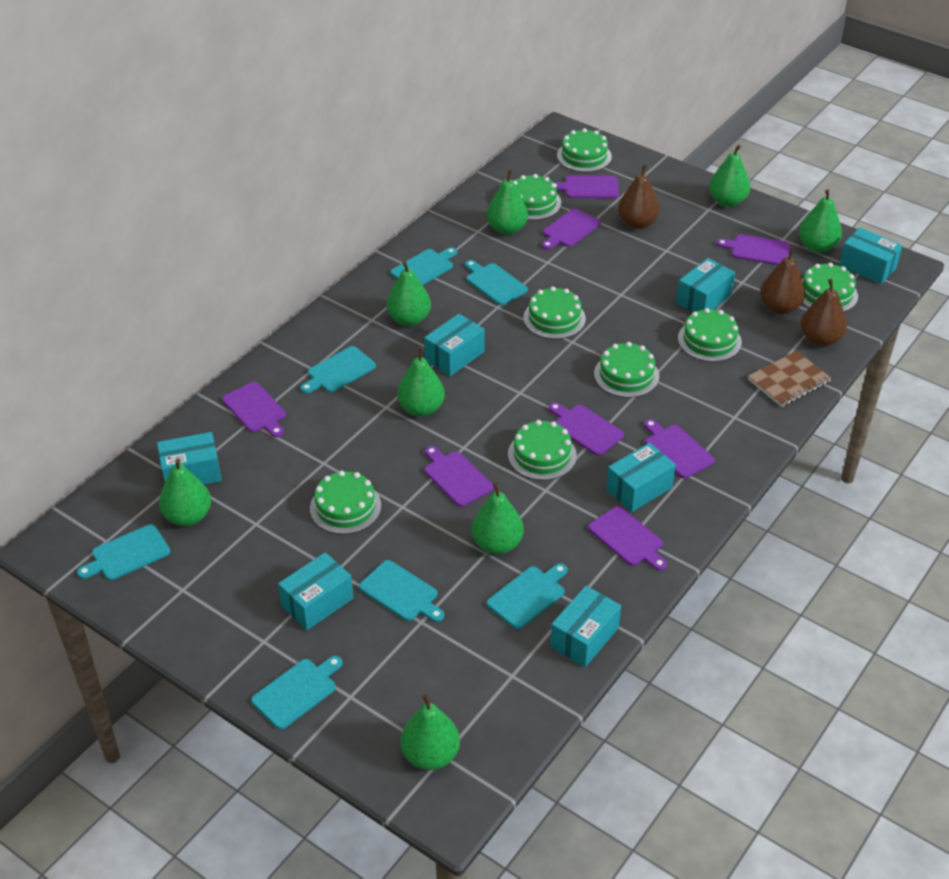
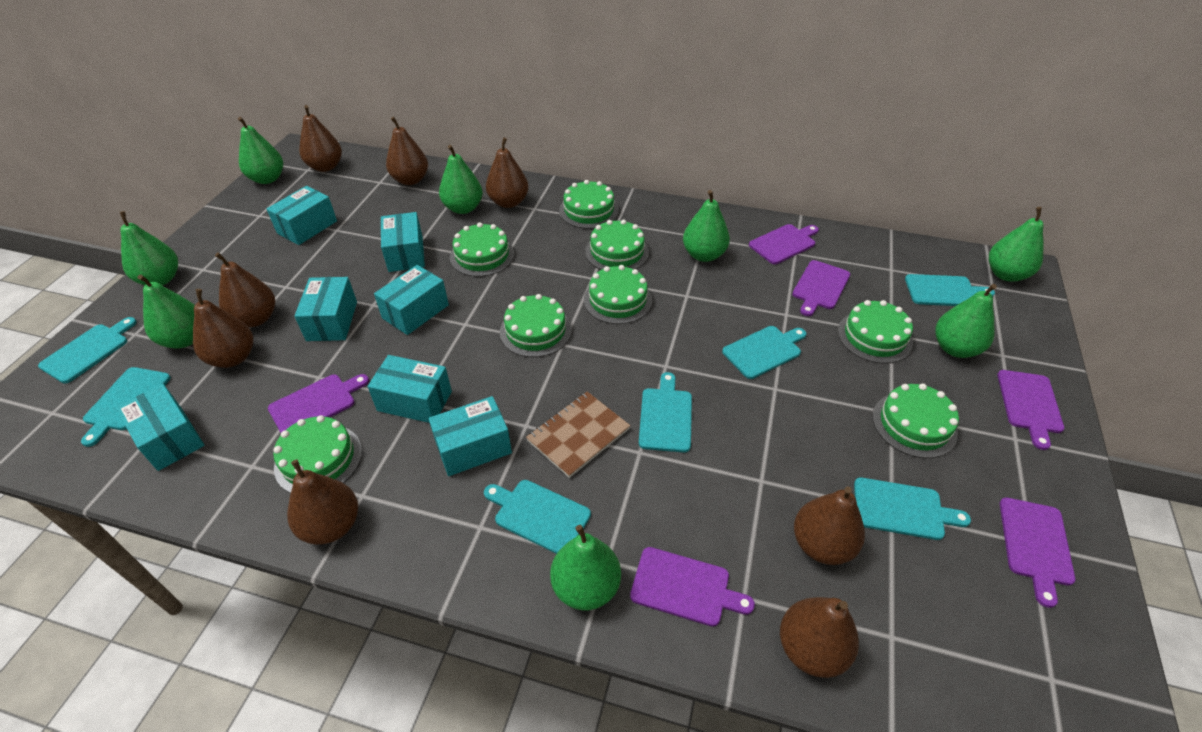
brown pear: 3 -> 8
purple cutting board: 8 -> 6

